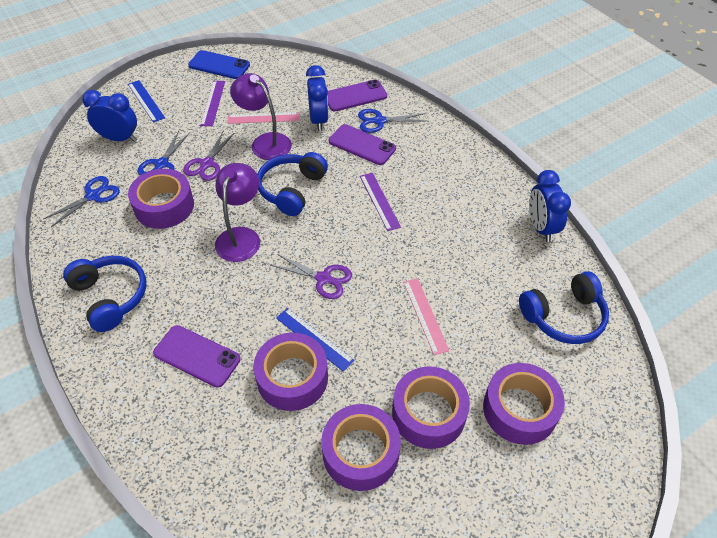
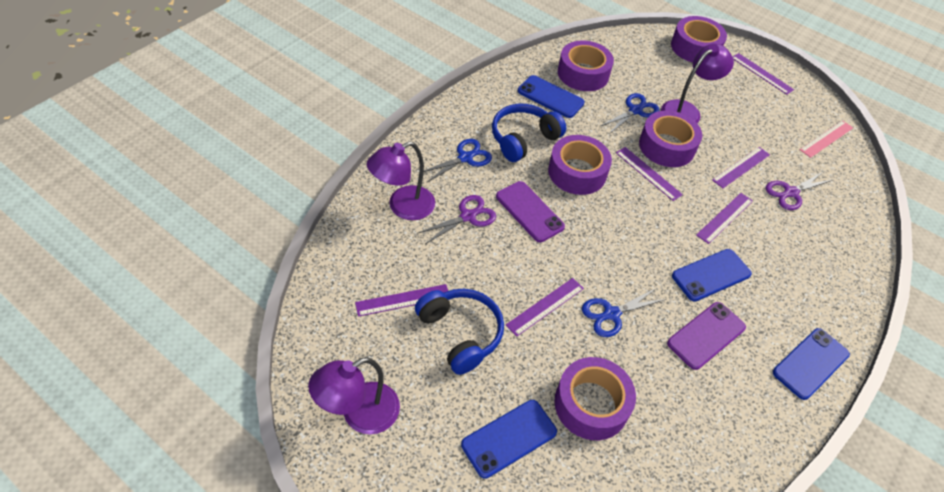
blue clock: 3 -> 0
blue headphones: 3 -> 2
blue phone: 1 -> 4
blue ruler: 2 -> 0
pink ruler: 2 -> 1
purple lamp: 2 -> 3
purple phone: 3 -> 2
purple ruler: 2 -> 6

